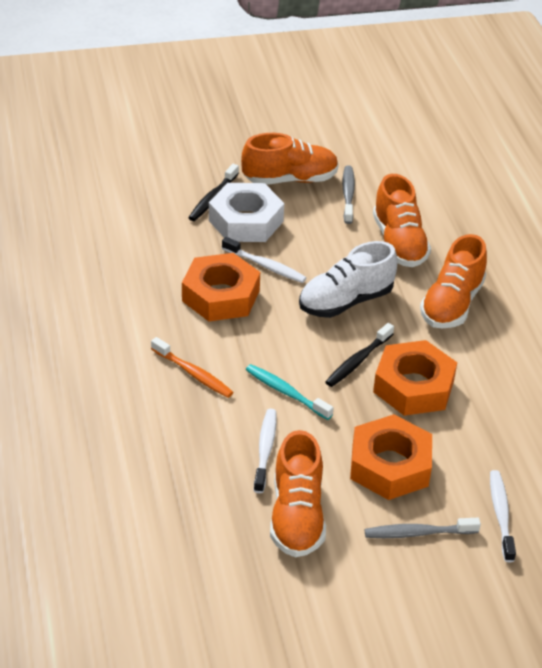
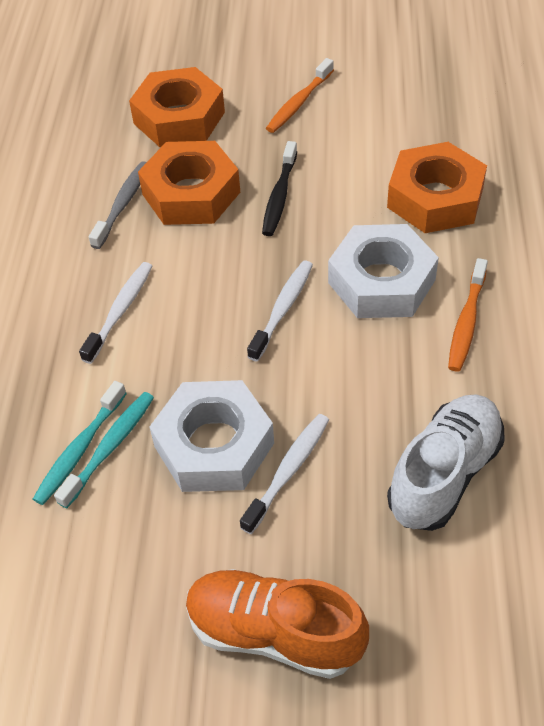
black toothbrush: 2 -> 1
grey toothbrush: 2 -> 1
orange shoe: 4 -> 1
orange toothbrush: 1 -> 2
turquoise toothbrush: 1 -> 2
white nut: 1 -> 2

